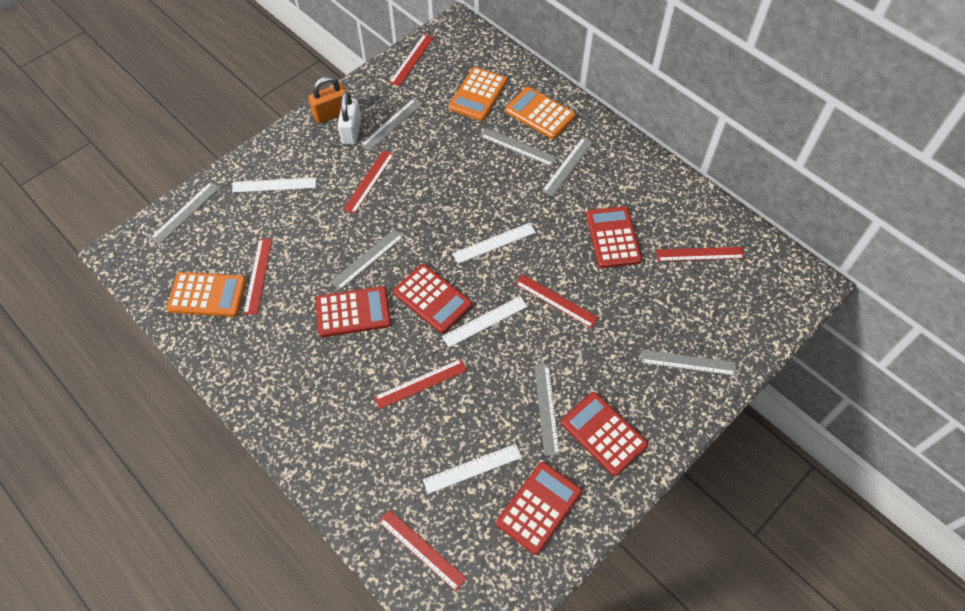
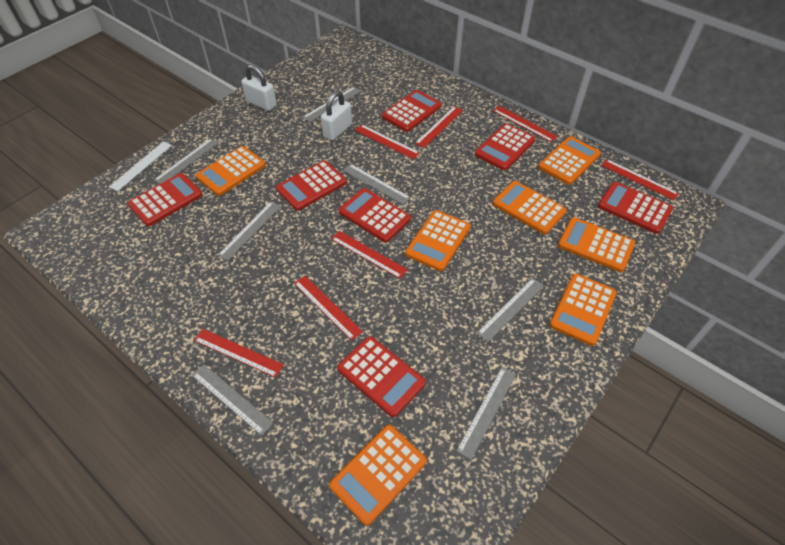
orange calculator: 3 -> 7
orange padlock: 1 -> 0
red calculator: 5 -> 7
white padlock: 1 -> 2
white ruler: 4 -> 1

